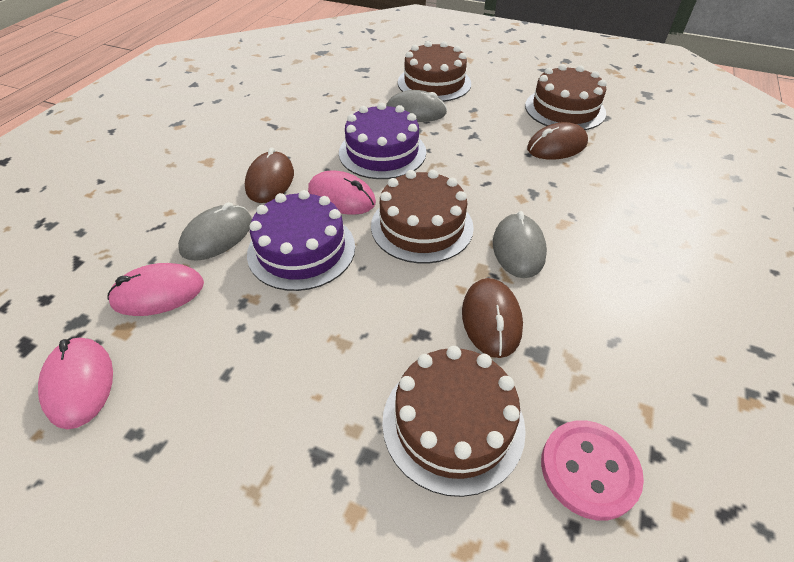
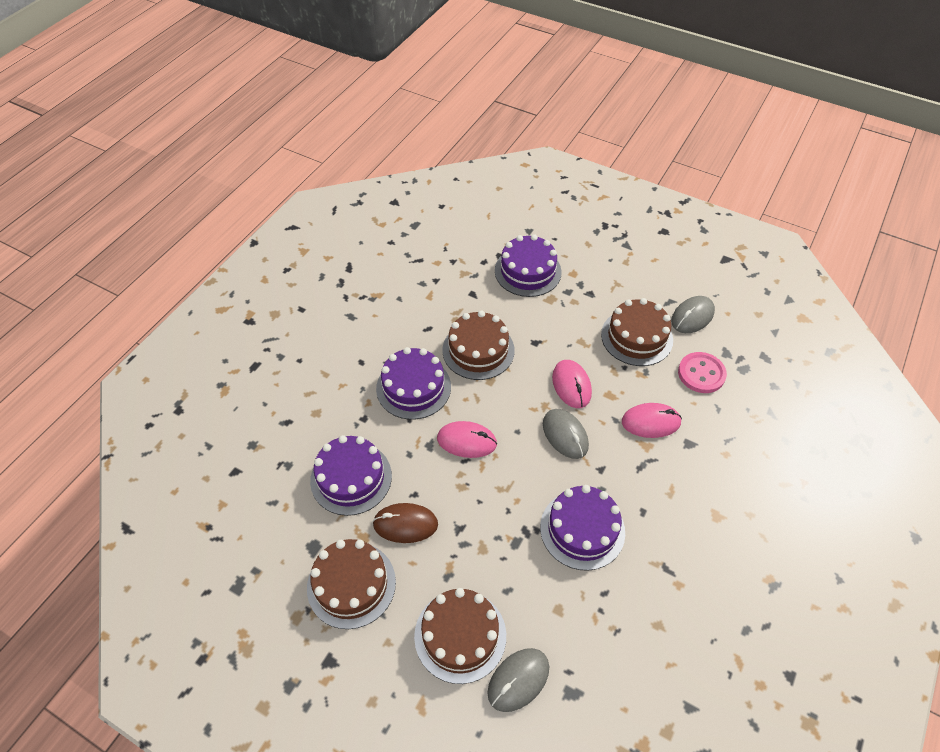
brown mouse: 3 -> 1
purple cake: 2 -> 4

